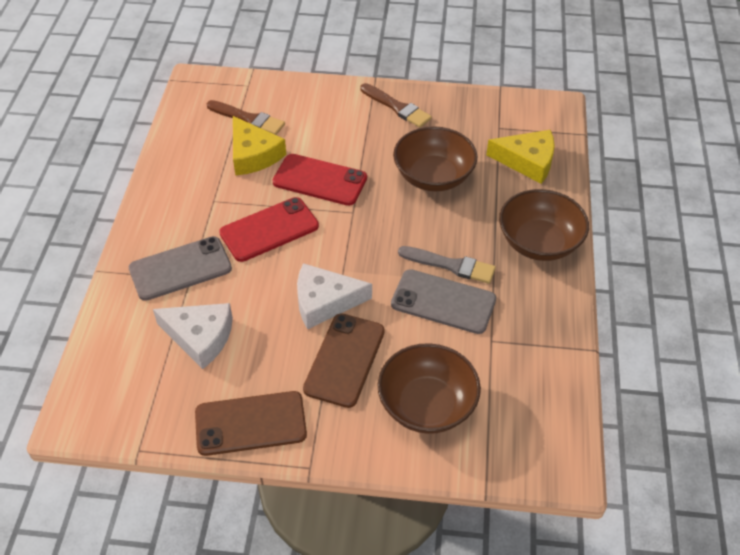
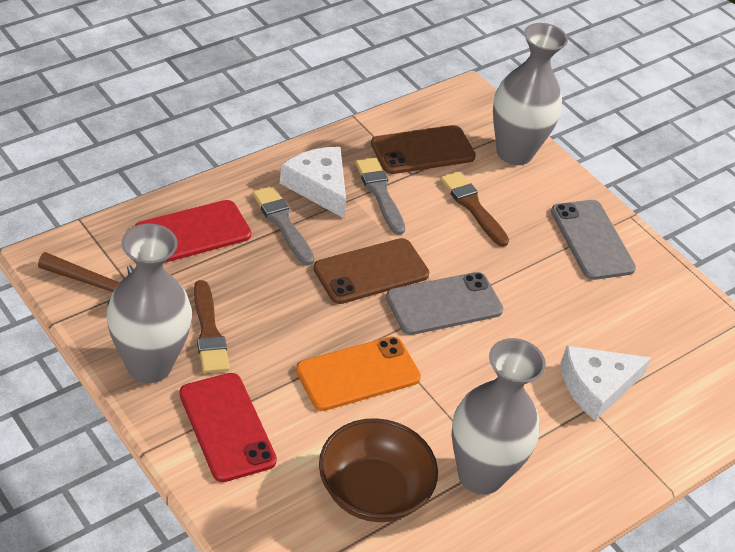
brown bowl: 3 -> 1
brown hammer: 0 -> 1
grey brush: 1 -> 2
grey vase: 0 -> 3
orange phone: 0 -> 1
yellow cheese: 2 -> 0

